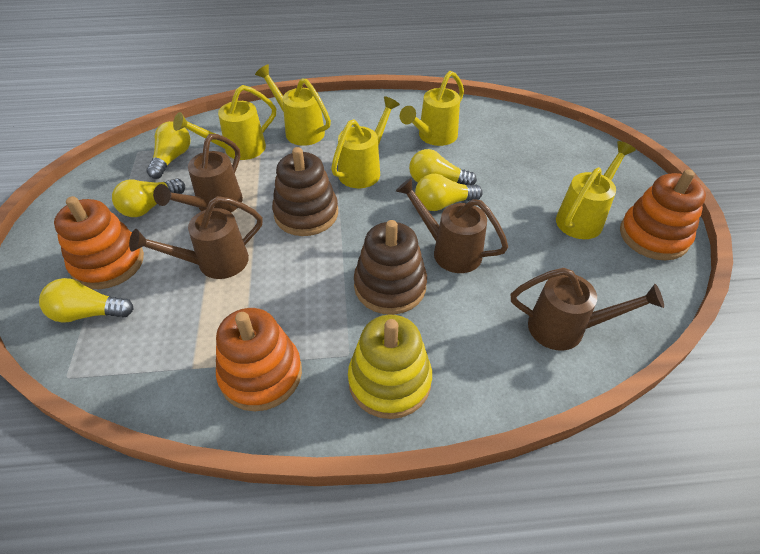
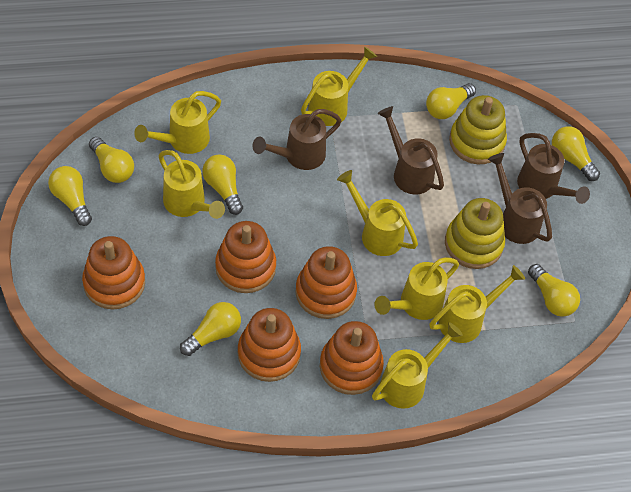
brown stacking toy: 2 -> 0
orange stacking toy: 3 -> 5
yellow light bulb: 5 -> 7
yellow stacking toy: 1 -> 2
yellow watering can: 5 -> 7

